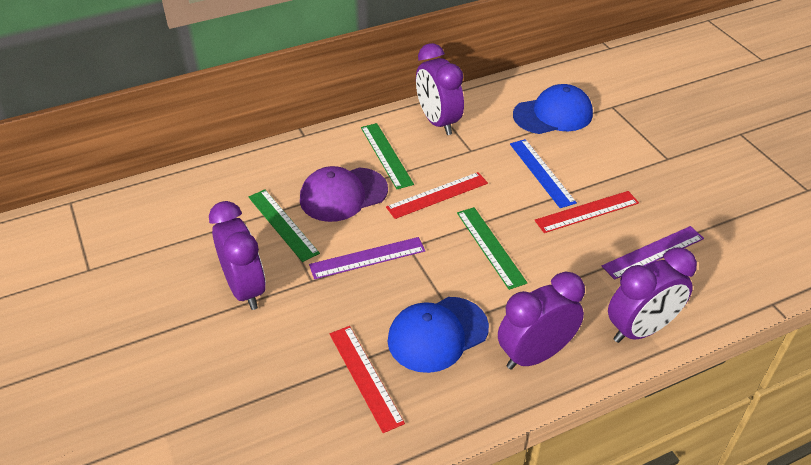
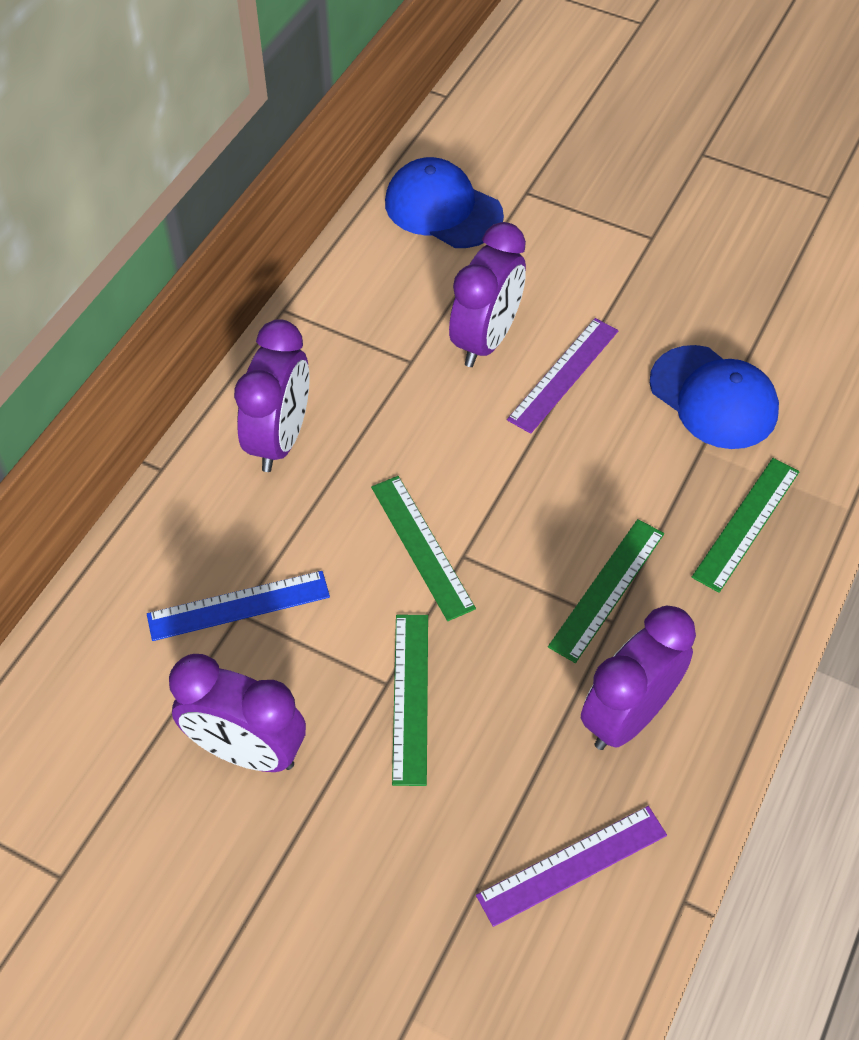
green ruler: 3 -> 4
purple cap: 1 -> 0
red ruler: 3 -> 0

